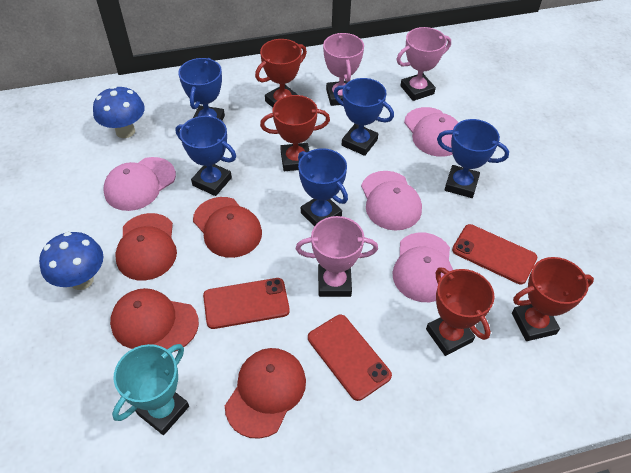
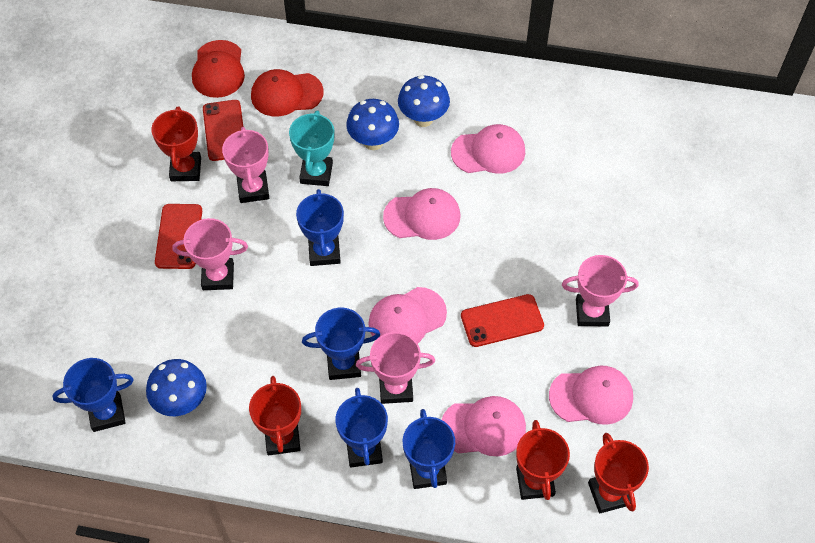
blue mushroom: 2 -> 3
pink cap: 4 -> 5
pink trophy: 3 -> 4
red cap: 4 -> 2

